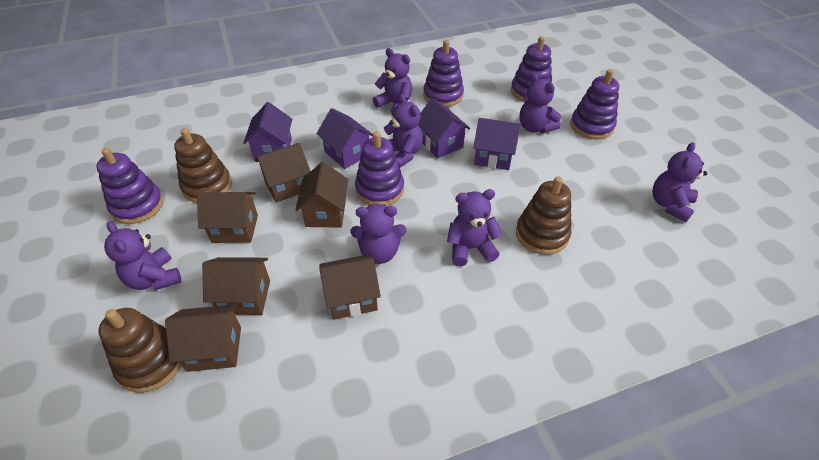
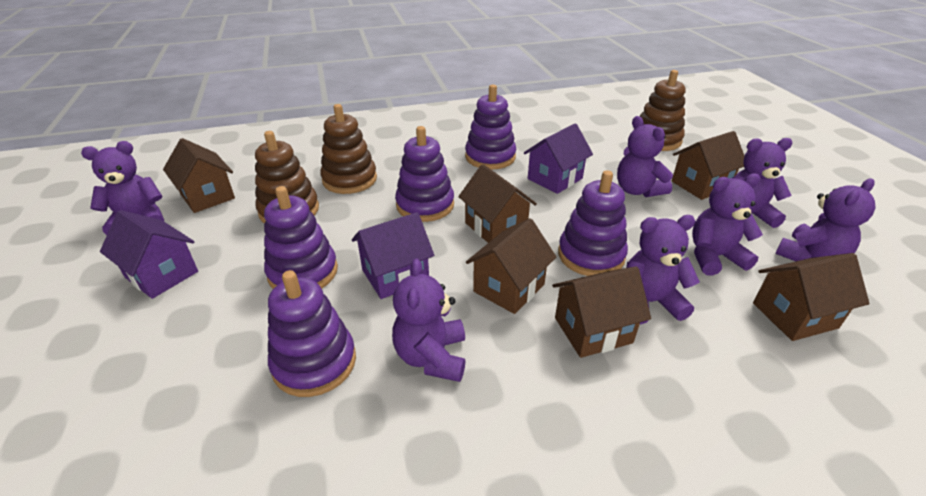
purple house: 4 -> 3

